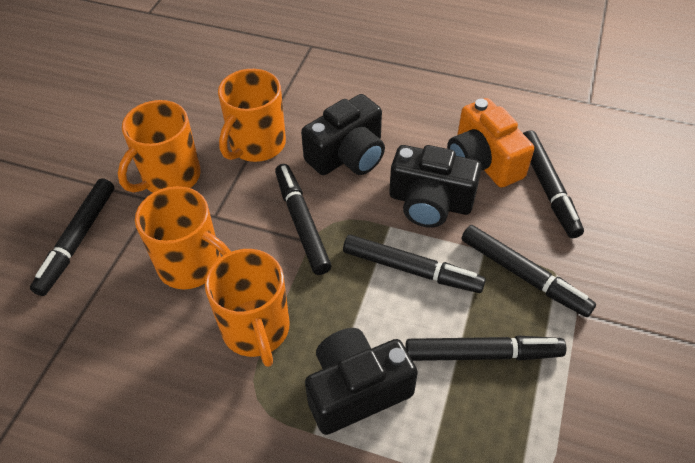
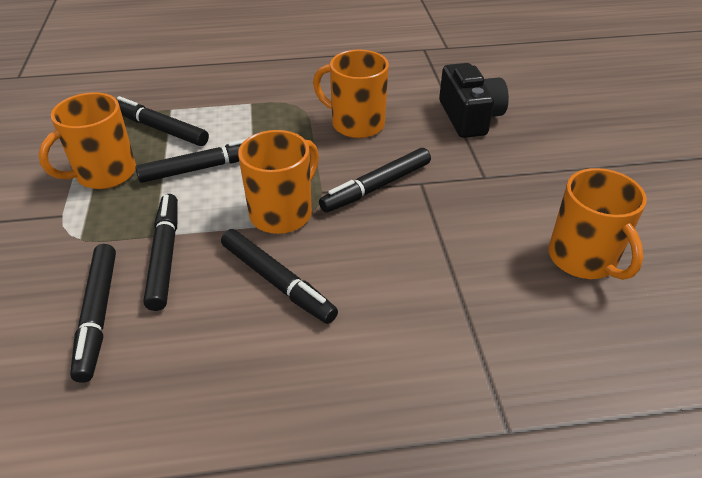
black camera: 3 -> 1
orange camera: 1 -> 0

